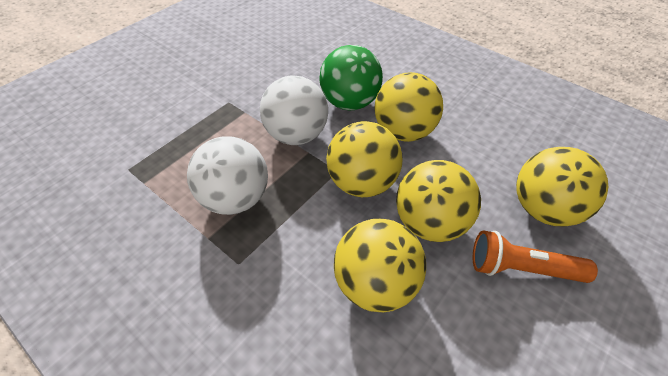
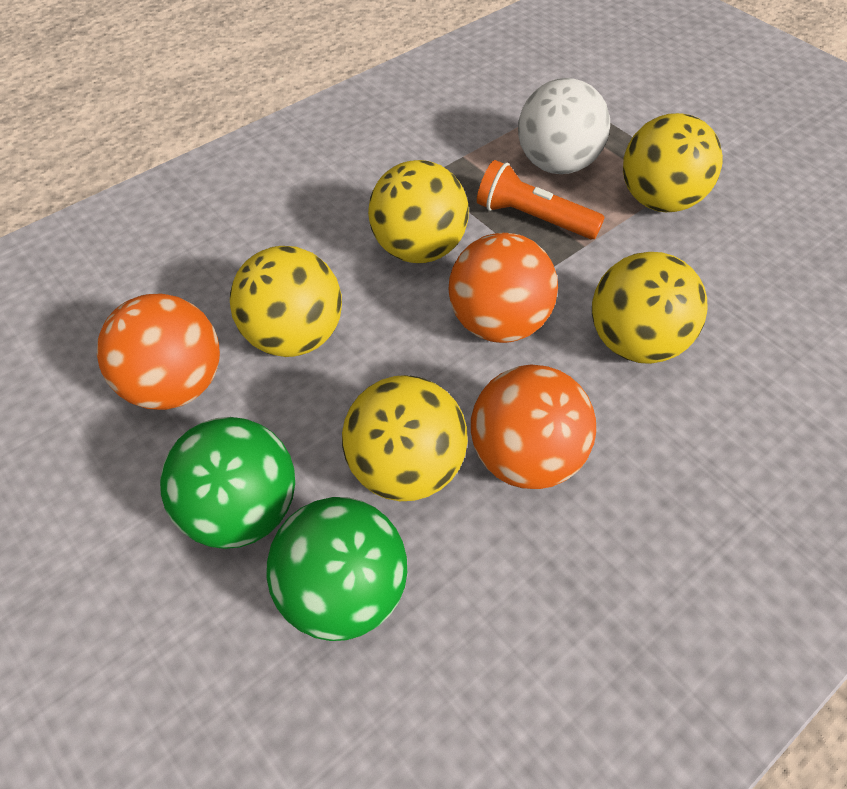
green ball: 1 -> 2
orange ball: 0 -> 3
white ball: 2 -> 1

